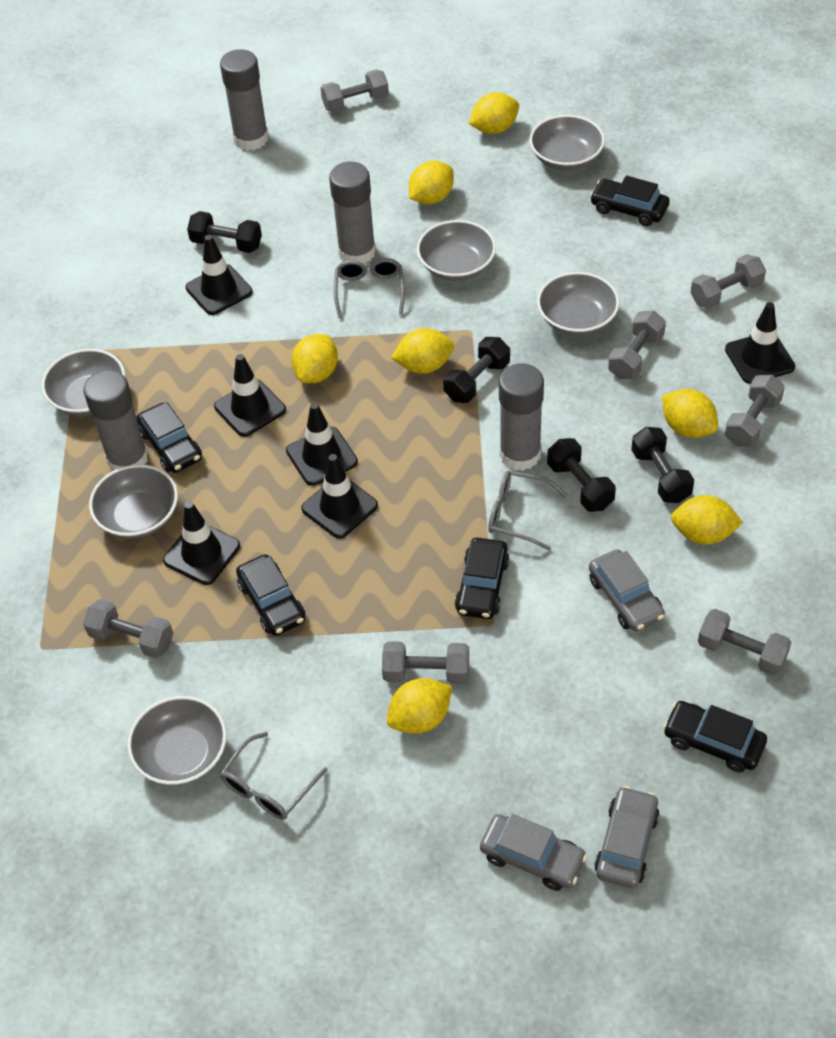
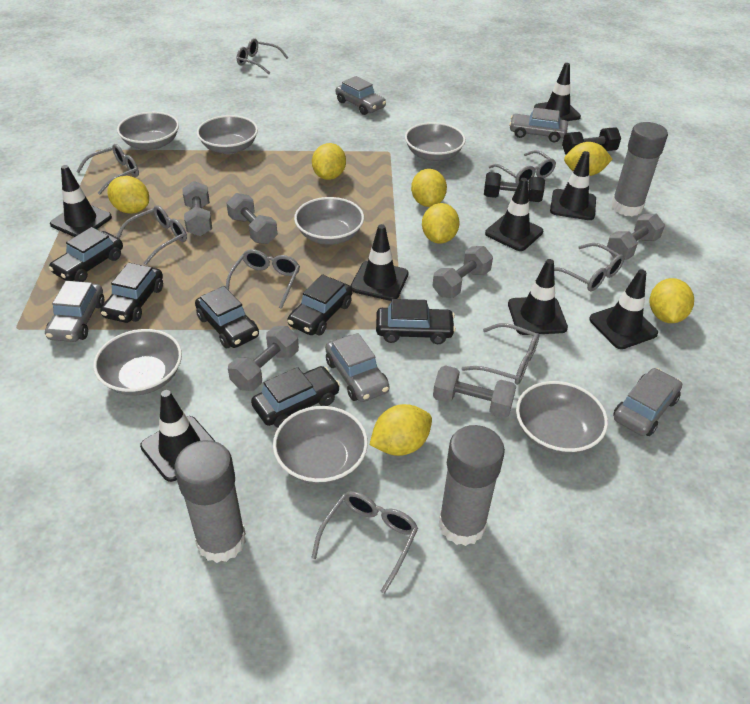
black car: 5 -> 6
black dumbbell: 4 -> 2
black traffic cone: 6 -> 8
grey bowl: 6 -> 7
grey car: 3 -> 5
grey dumbbell: 7 -> 6
grey glasses: 3 -> 8
grey glue stick: 4 -> 3

